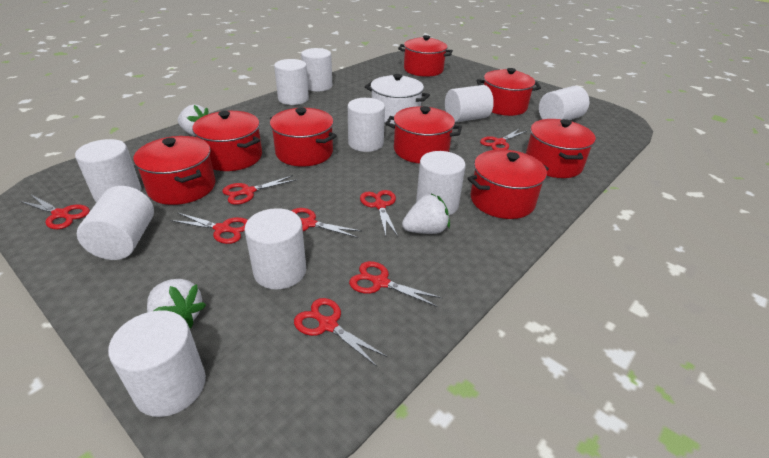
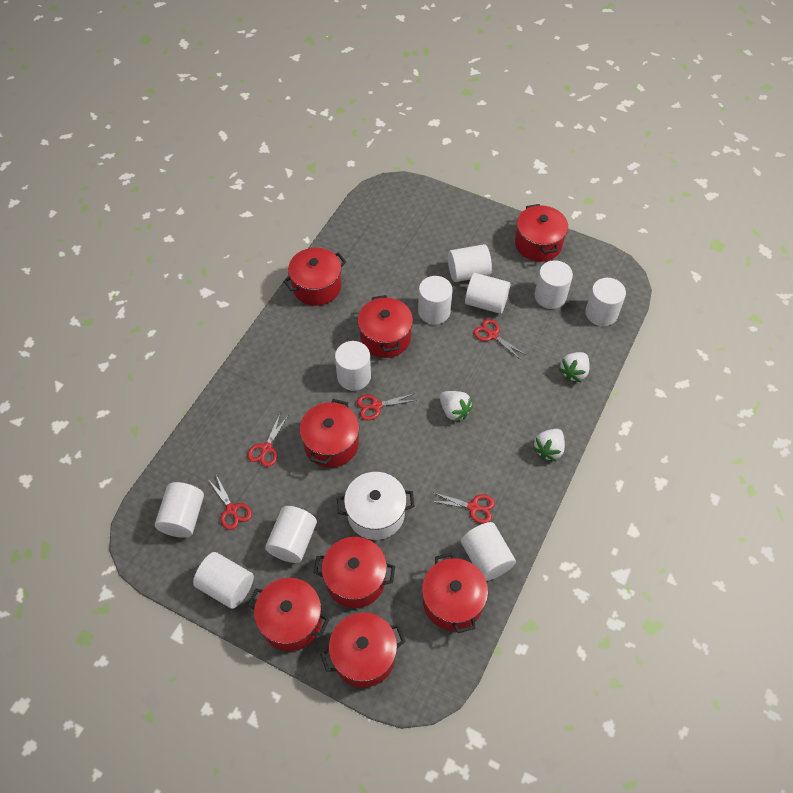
red scissors: 8 -> 5

